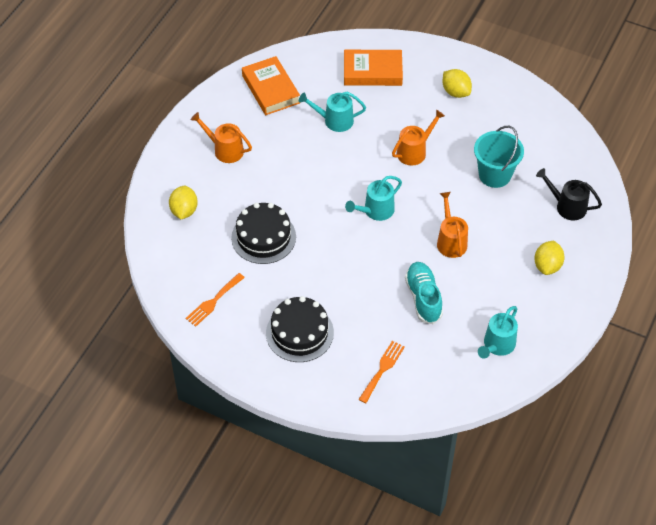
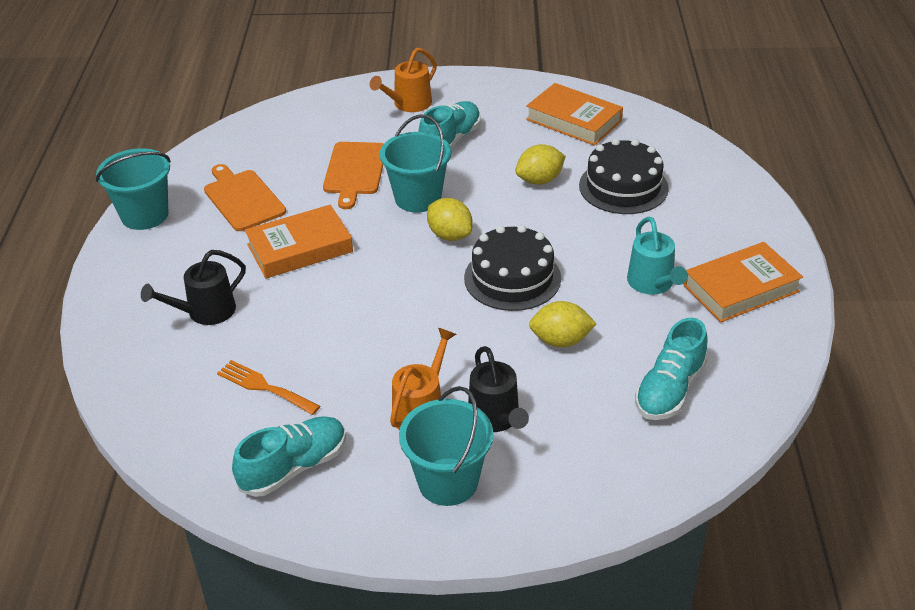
black watering can: 1 -> 2
orange book: 2 -> 3
orange cutting board: 0 -> 2
orange fork: 2 -> 1
orange watering can: 3 -> 2
turquoise bucket: 1 -> 3
turquoise shoe: 1 -> 3
turquoise watering can: 3 -> 1

